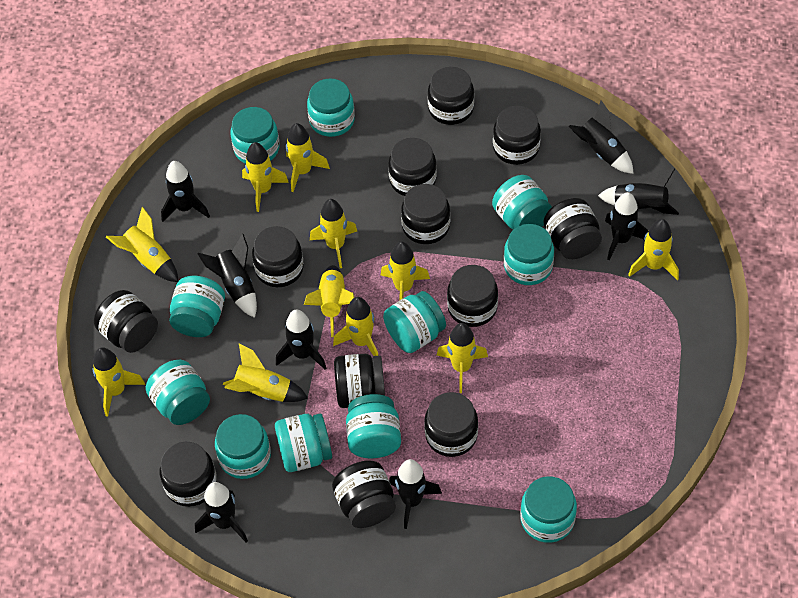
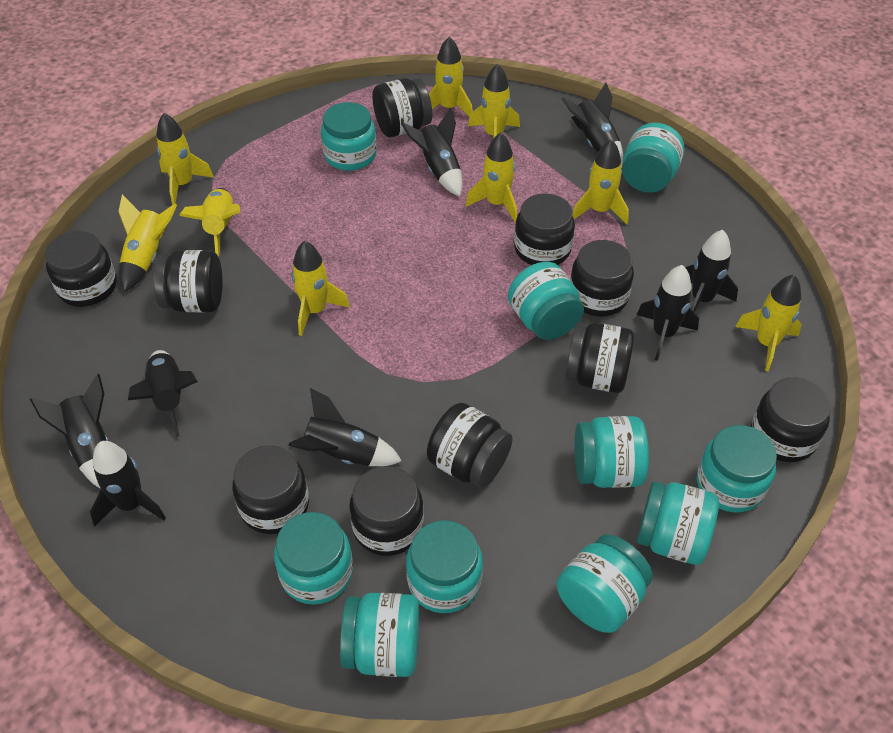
black jar: 12 -> 10
turquoise jar: 11 -> 10
yellow rocket: 11 -> 9

